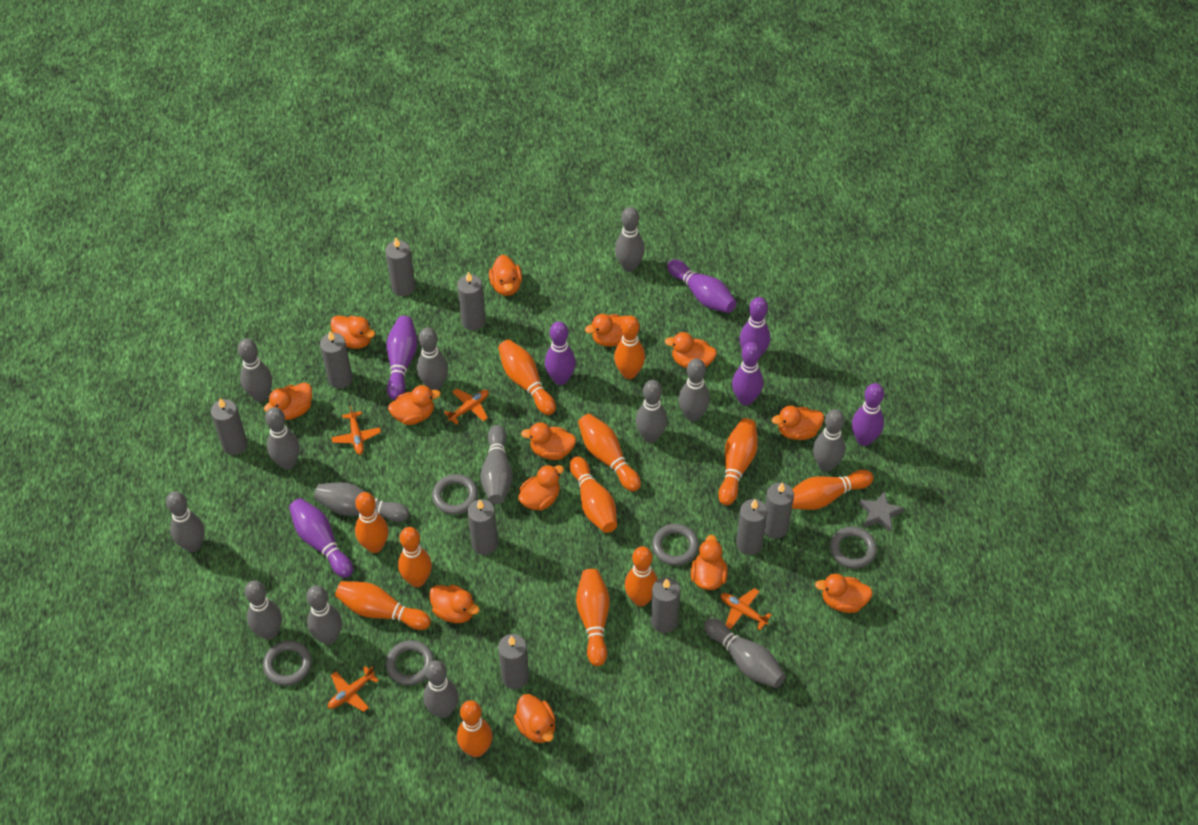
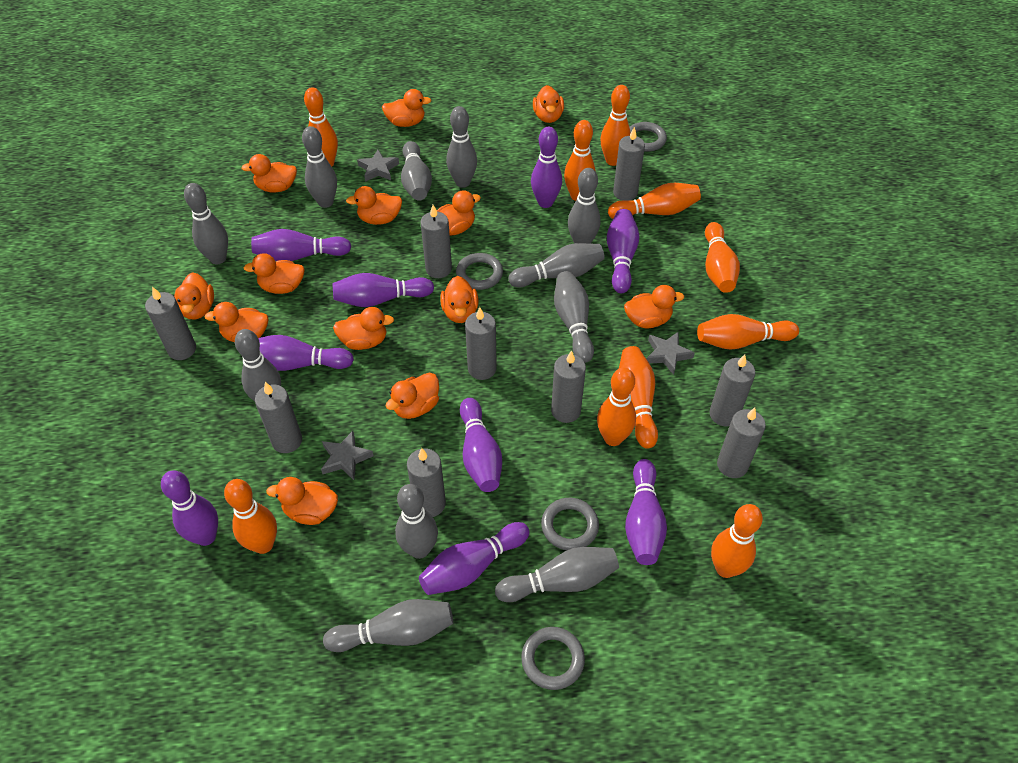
grey bowling pin: 14 -> 11
grey ring: 5 -> 4
grey star: 1 -> 3
orange bowling pin: 12 -> 10
orange plane: 4 -> 0
purple bowling pin: 7 -> 9

